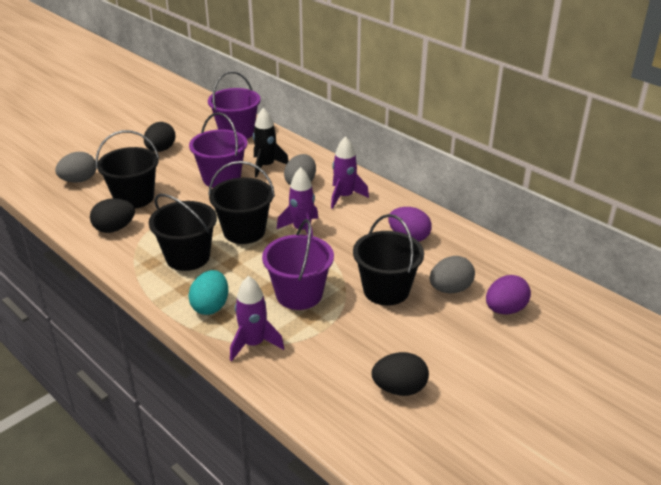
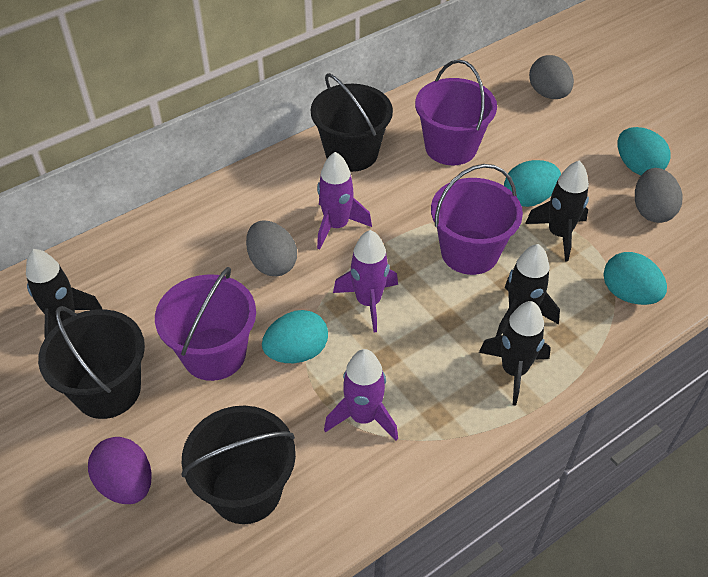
black bucket: 4 -> 3
black egg: 3 -> 0
black rocket: 1 -> 4
purple egg: 2 -> 1
turquoise egg: 1 -> 4

